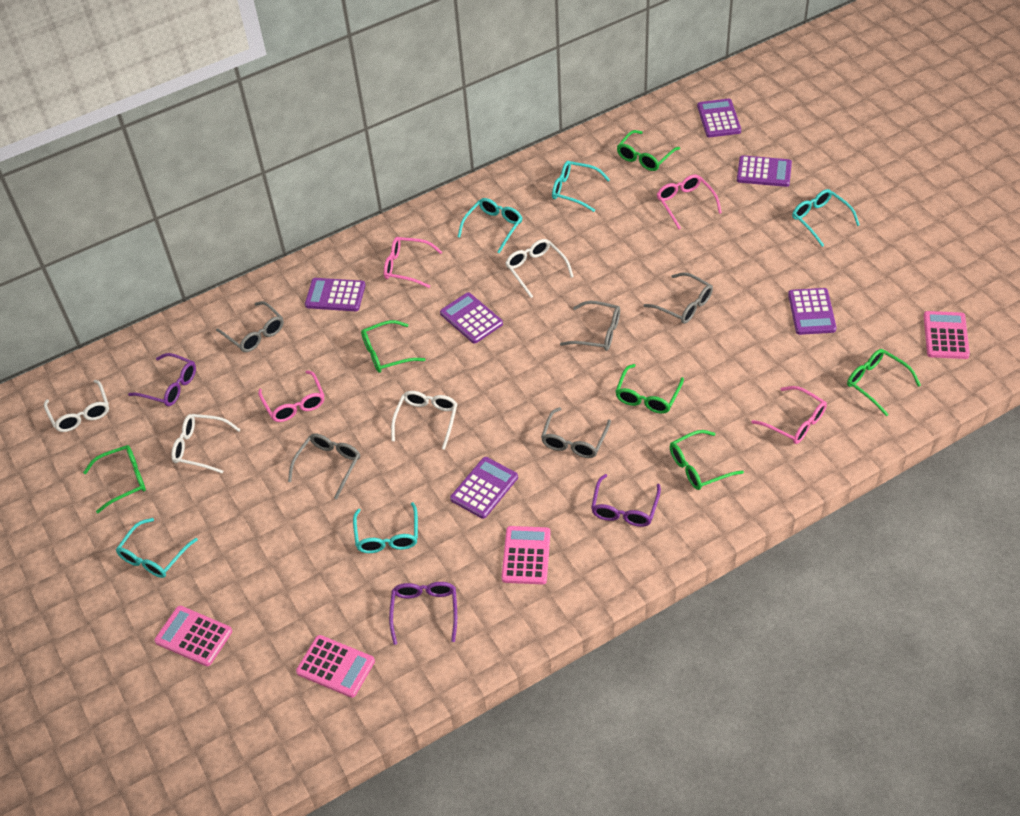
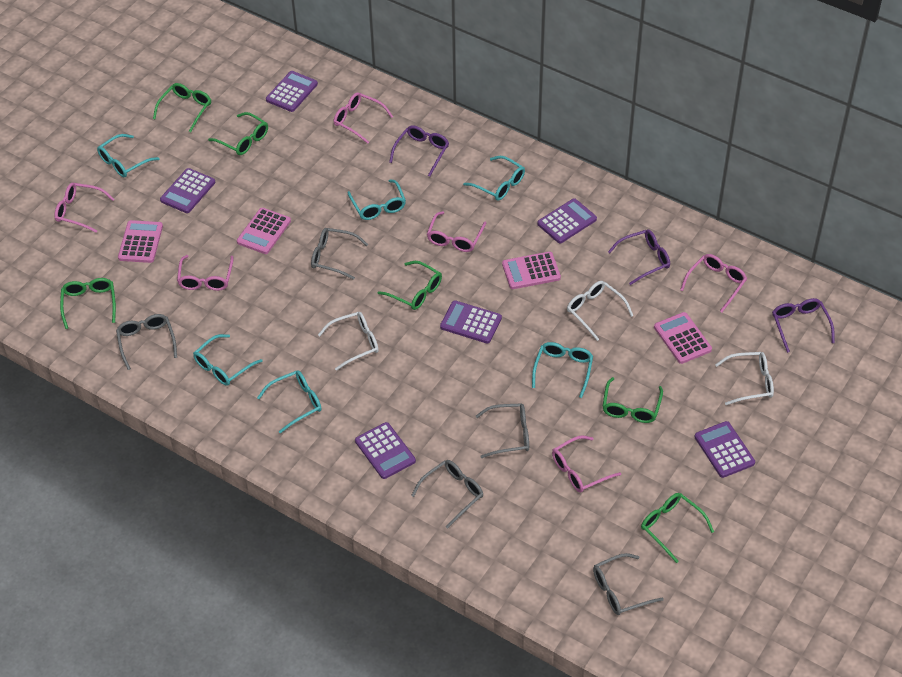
pink glasses: 4 -> 6
turquoise glasses: 5 -> 6
white glasses: 4 -> 3

